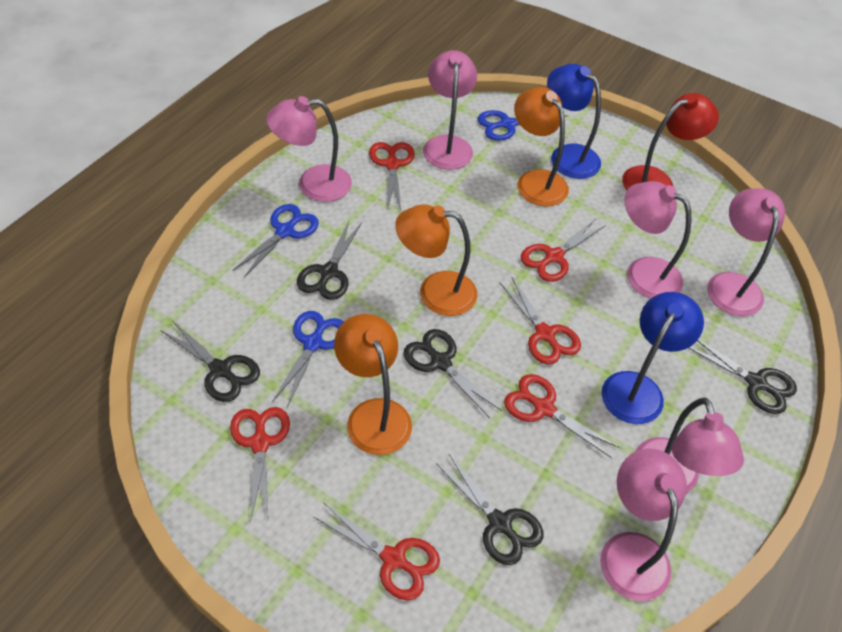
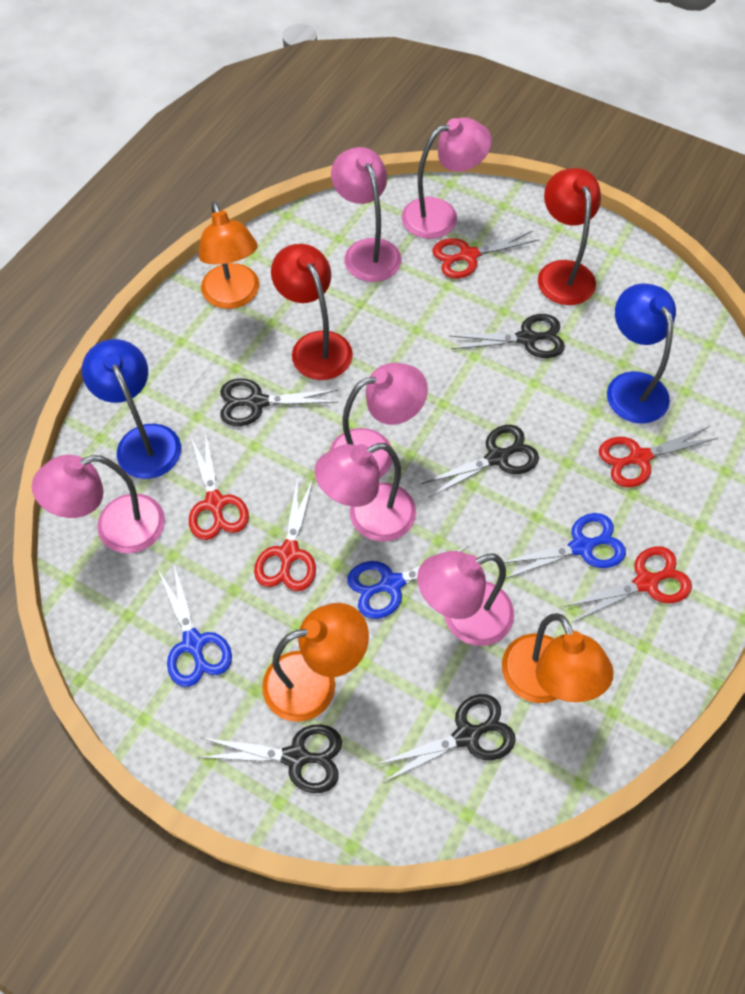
red lamp: 1 -> 2
red scissors: 6 -> 5

